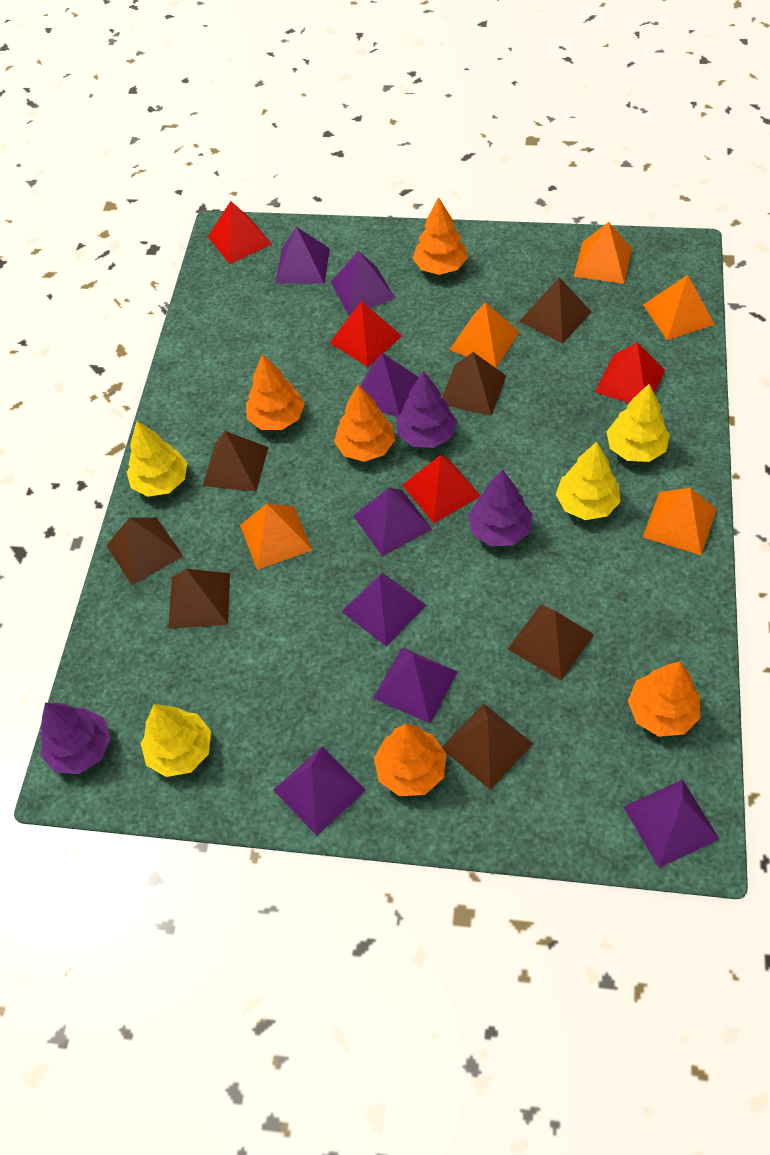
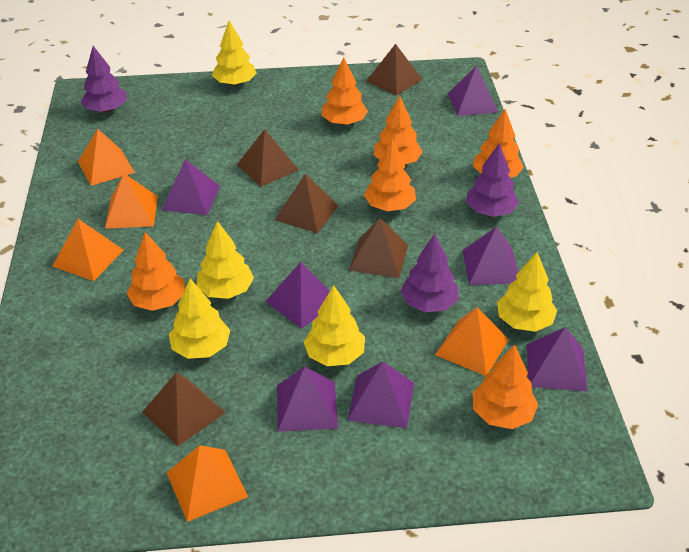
brown pyramid: 7 -> 5
orange tree: 5 -> 6
purple pyramid: 8 -> 7
red pyramid: 4 -> 0
yellow tree: 4 -> 5

